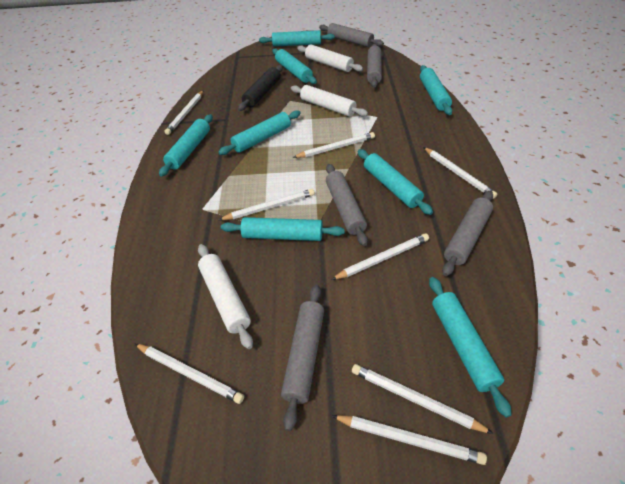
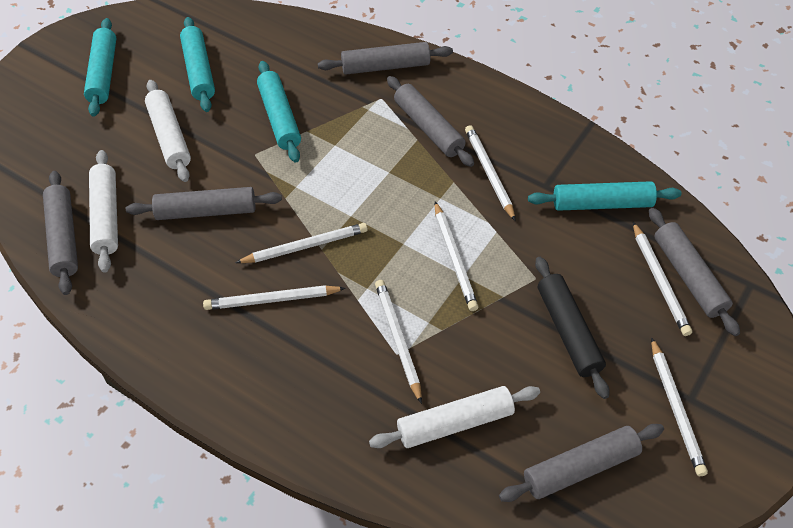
grey rolling pin: 5 -> 6
turquoise rolling pin: 8 -> 4
white pencil: 8 -> 7

